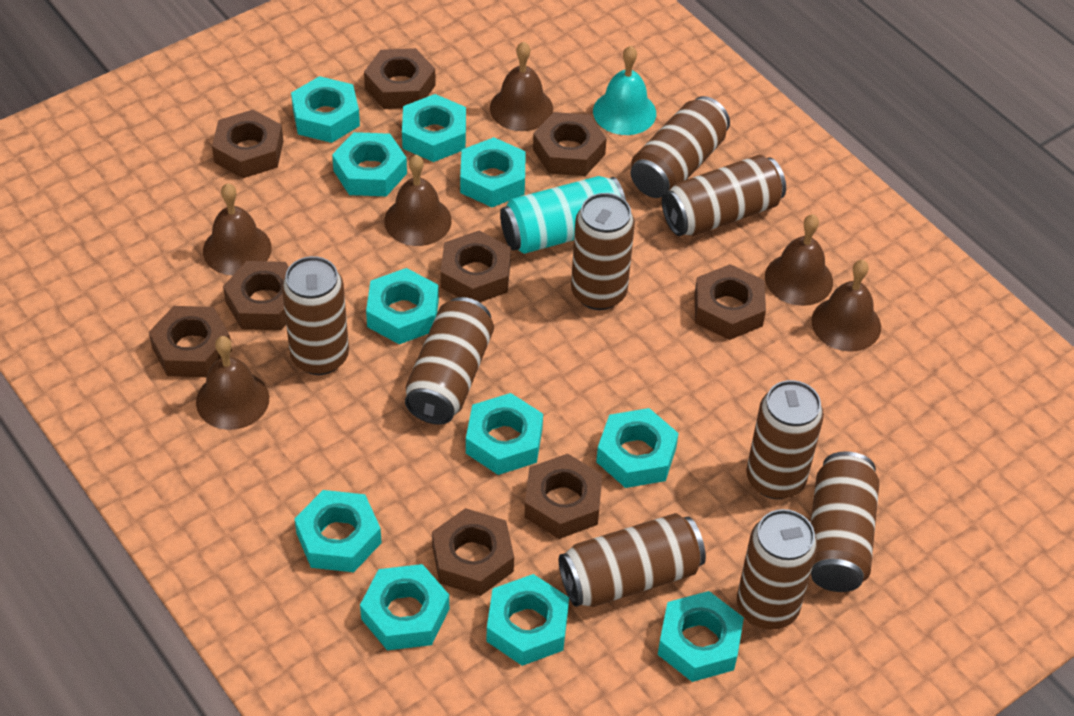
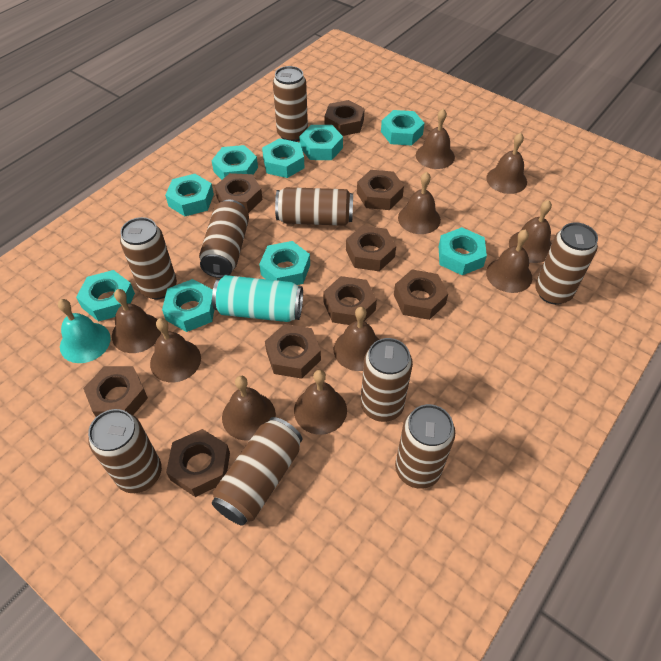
brown bell: 6 -> 10
turquoise nut: 11 -> 9

